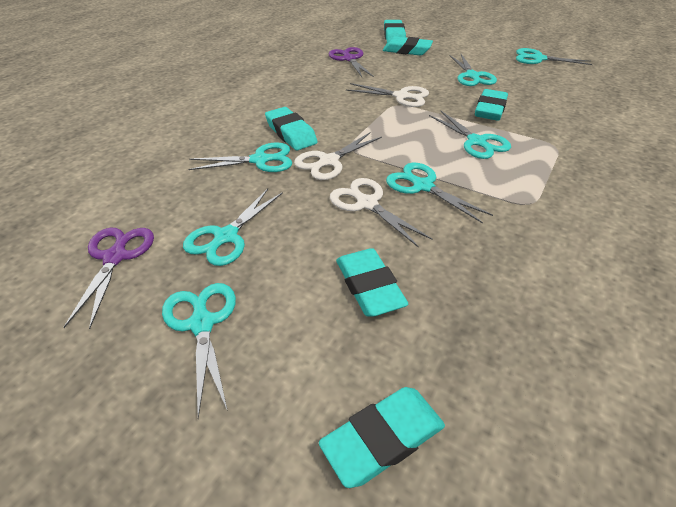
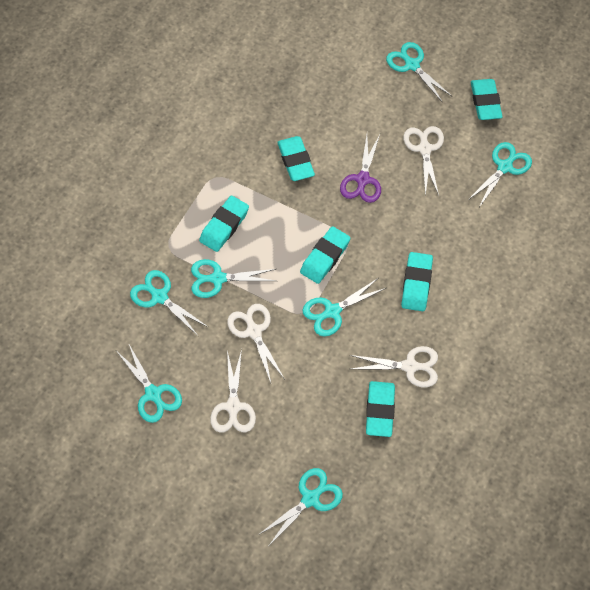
purple scissors: 2 -> 1
white scissors: 3 -> 4

